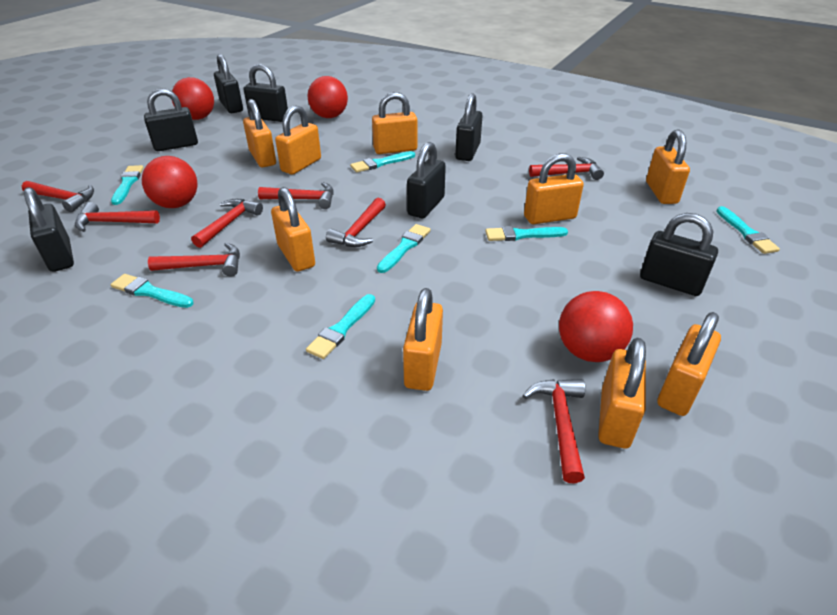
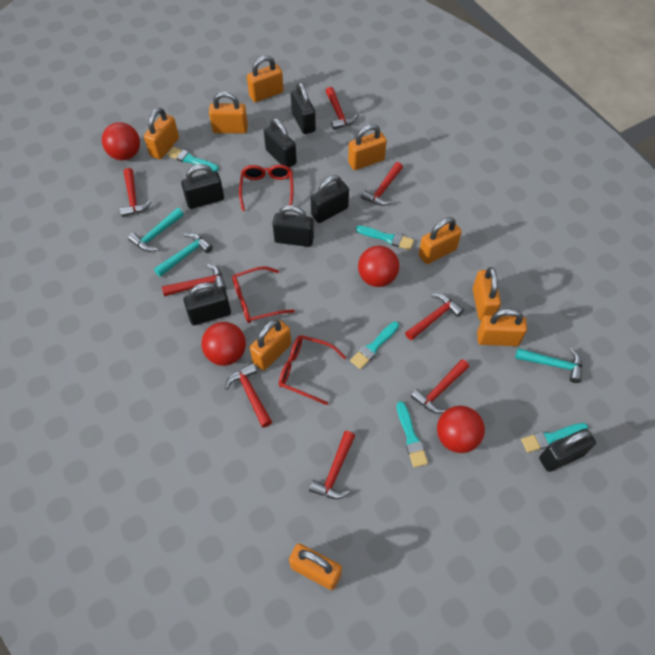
red glasses: 0 -> 3
turquoise brush: 7 -> 5
turquoise hammer: 0 -> 3

